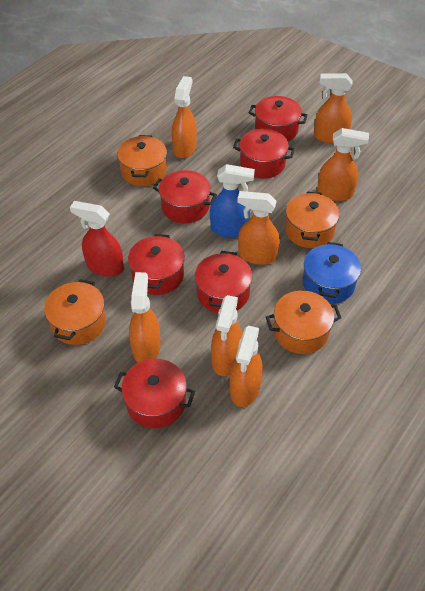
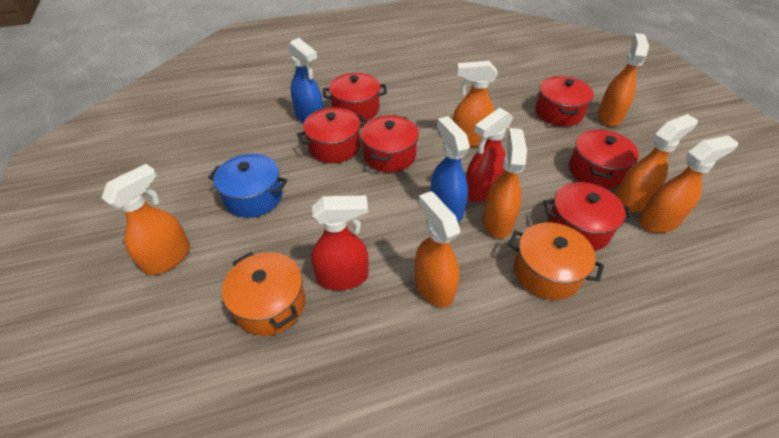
blue spray bottle: 1 -> 2
orange pot: 4 -> 2
red spray bottle: 1 -> 2

